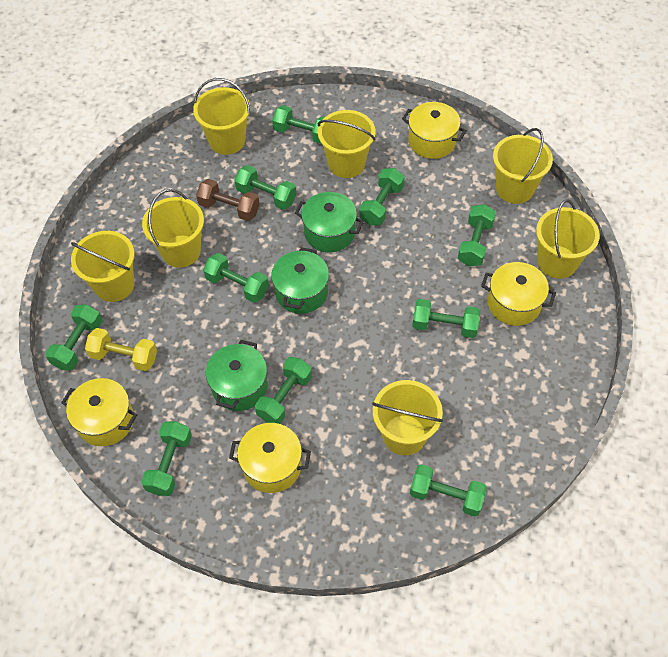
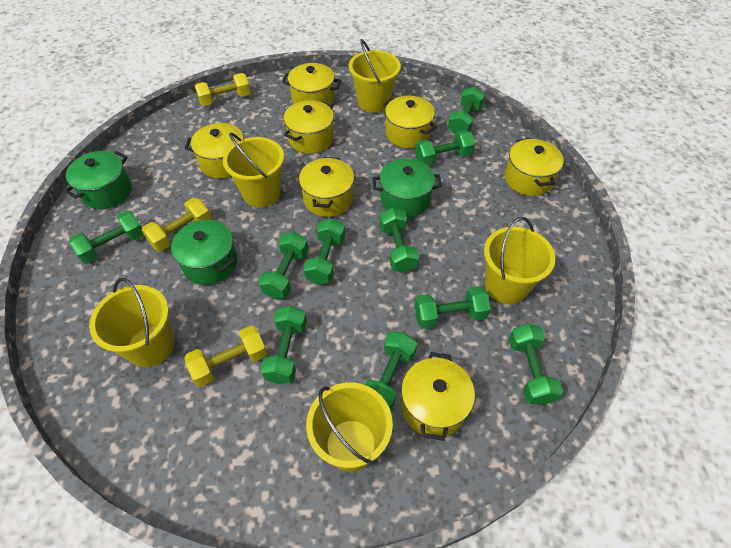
brown dumbbell: 1 -> 0
yellow bucket: 7 -> 5
yellow dumbbell: 1 -> 3
yellow pot: 4 -> 7

